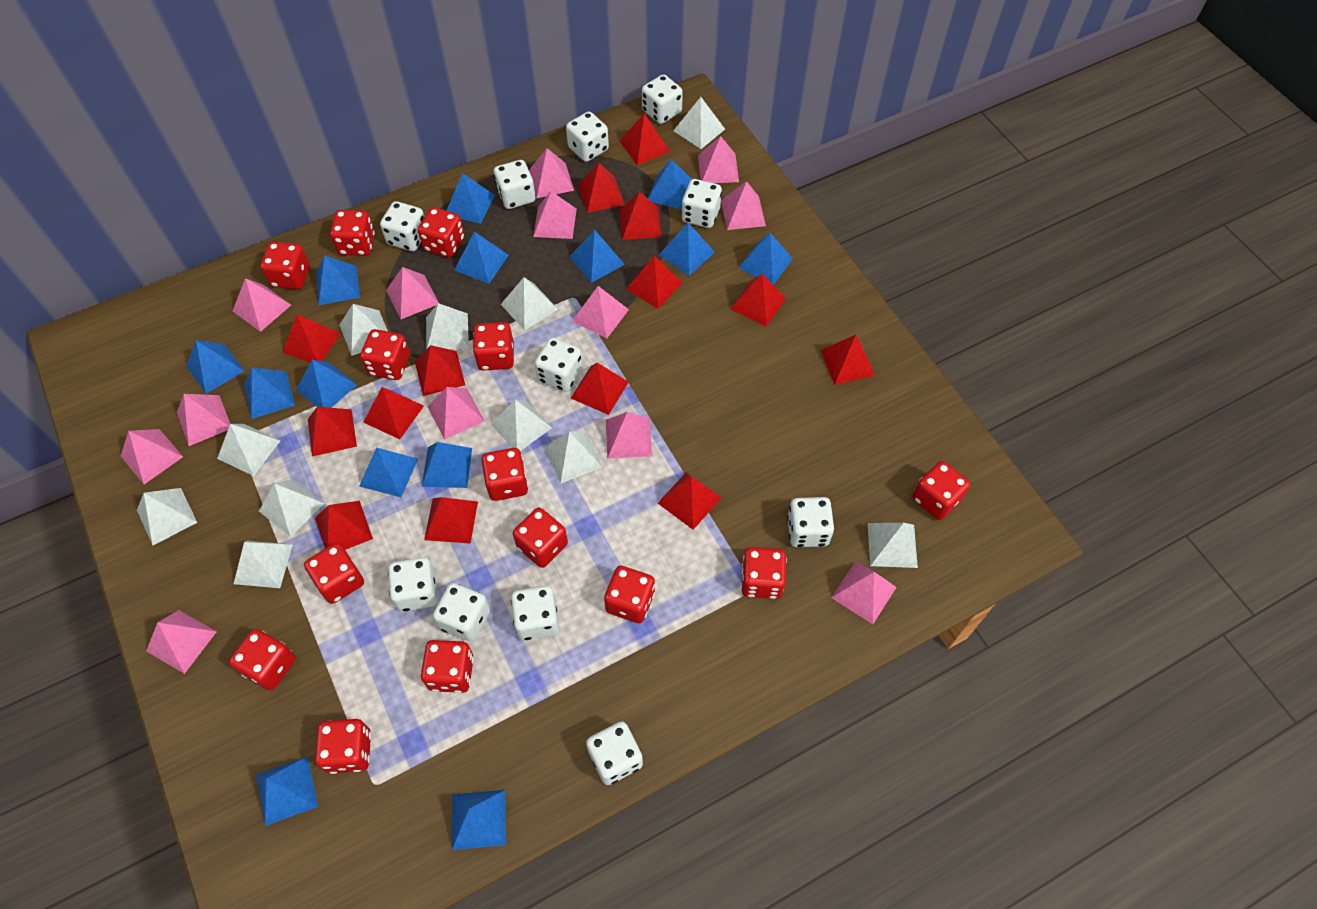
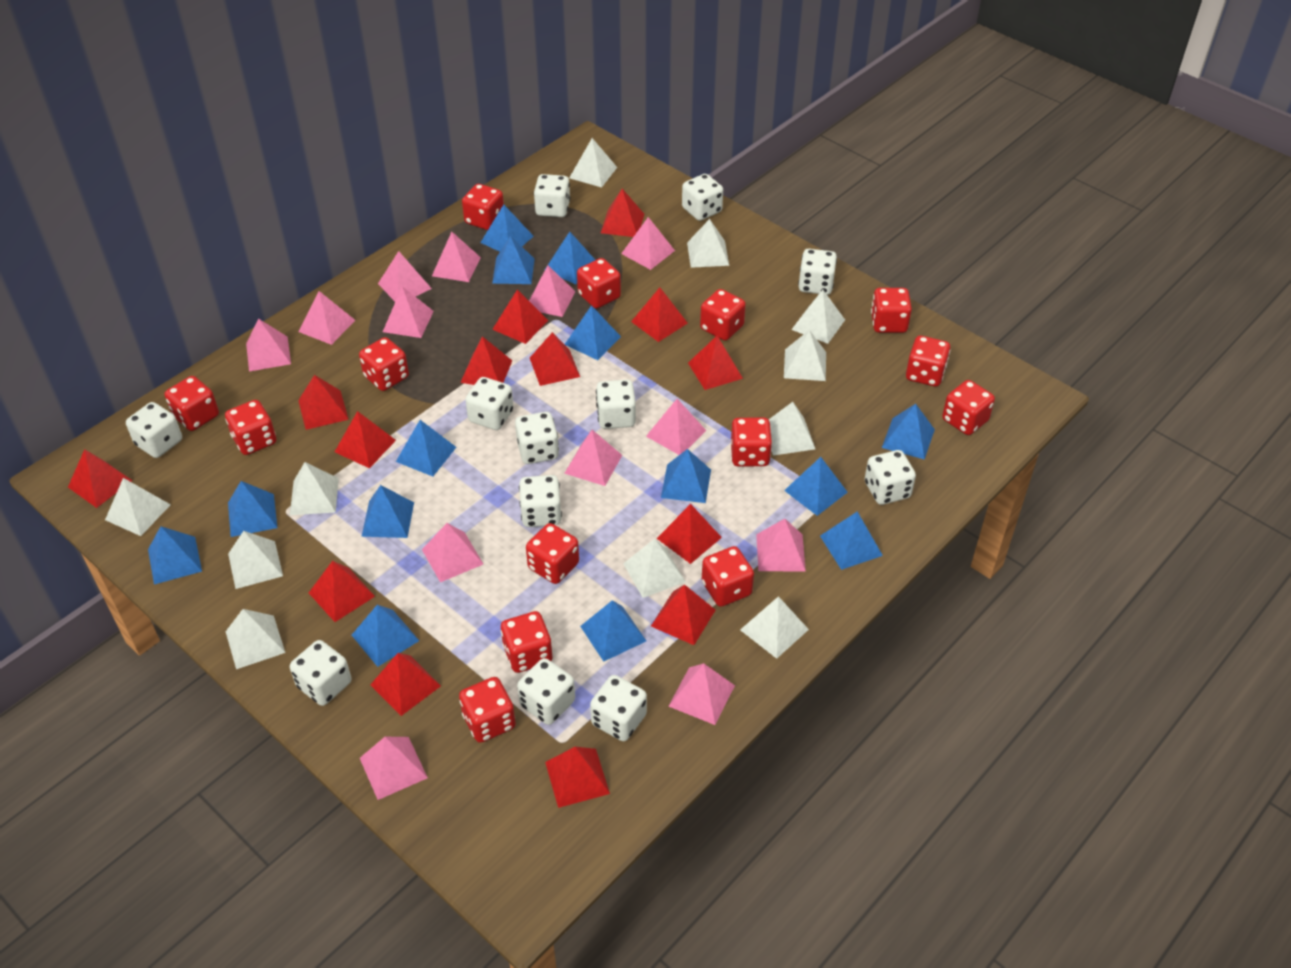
white dice: 11 -> 12

